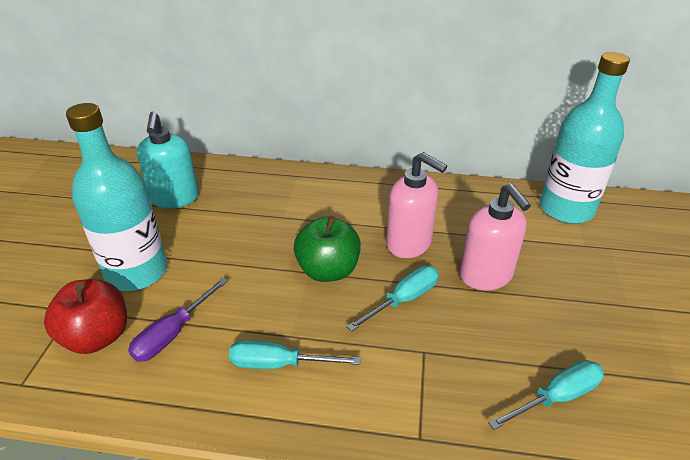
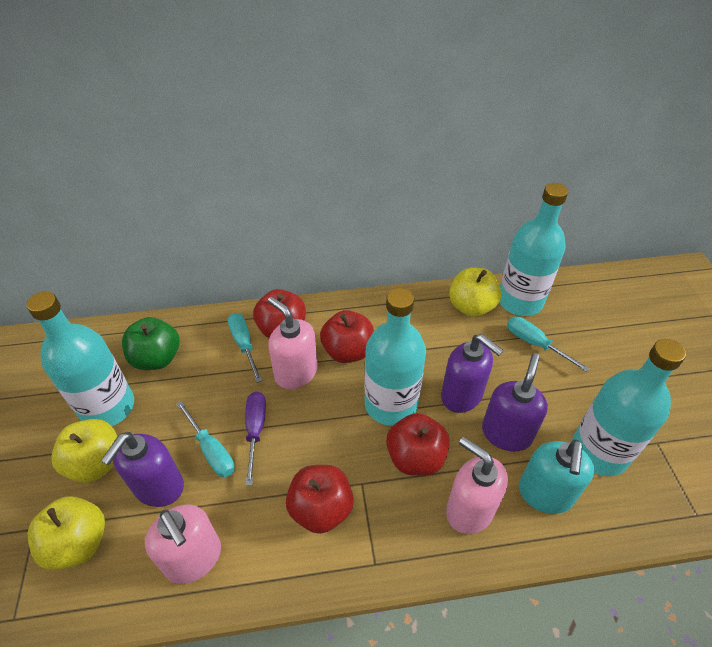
pink soap dispenser: 2 -> 3
purple soap dispenser: 0 -> 3
red apple: 1 -> 4
turquoise bottle: 2 -> 4
yellow apple: 0 -> 3

